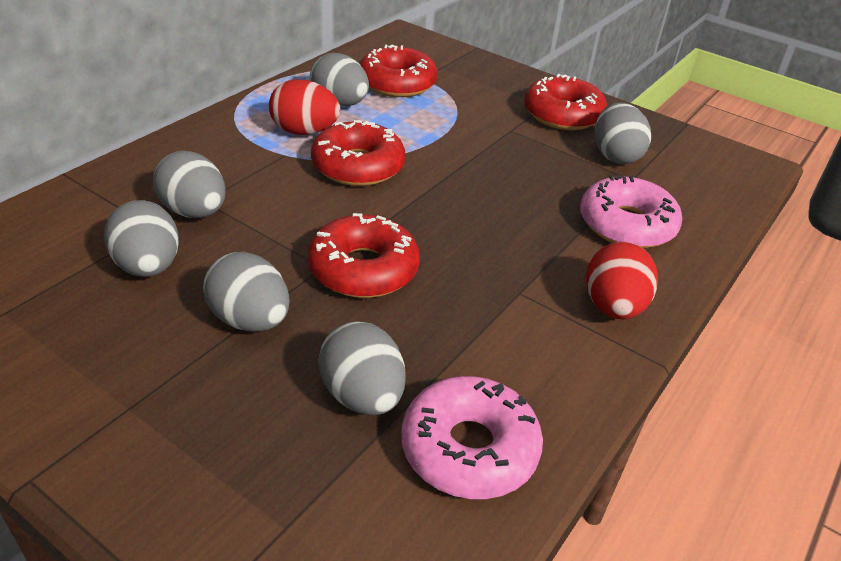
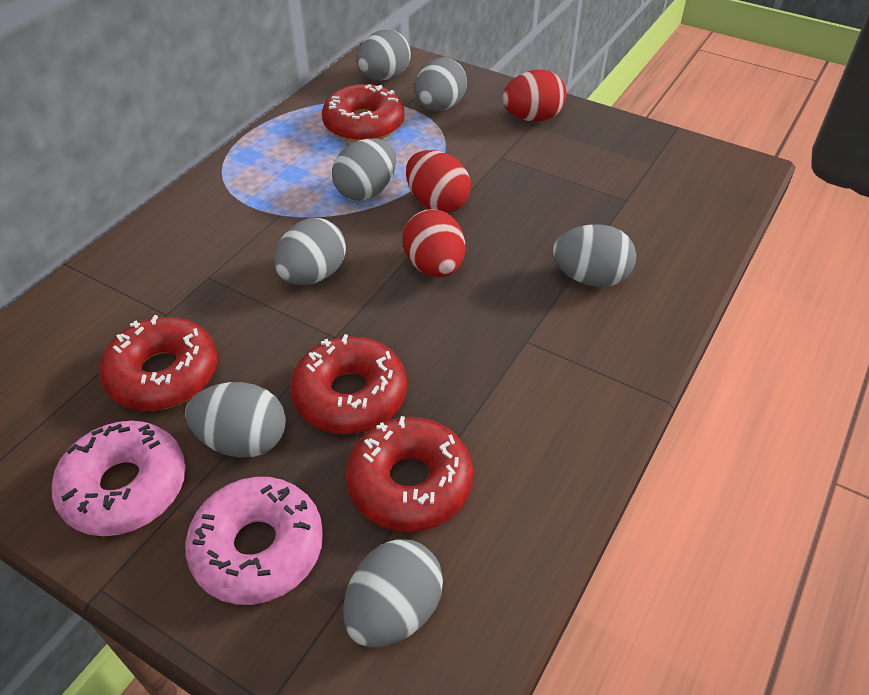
grey egg: 6 -> 7
red egg: 2 -> 3

